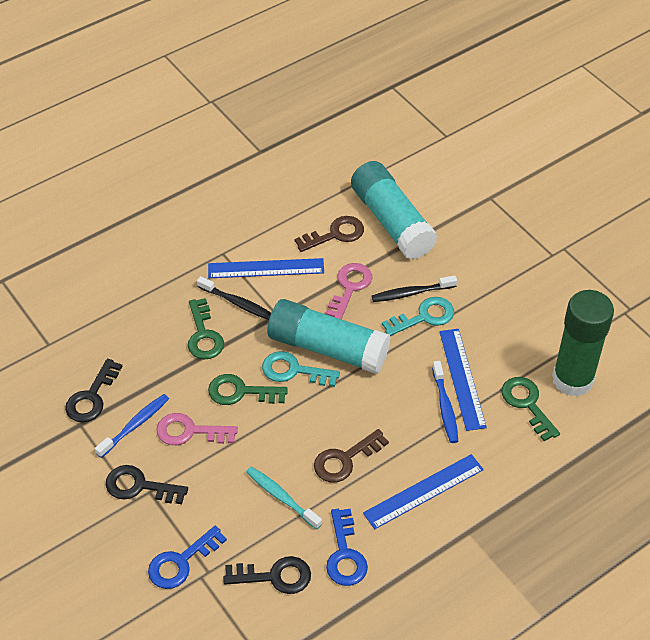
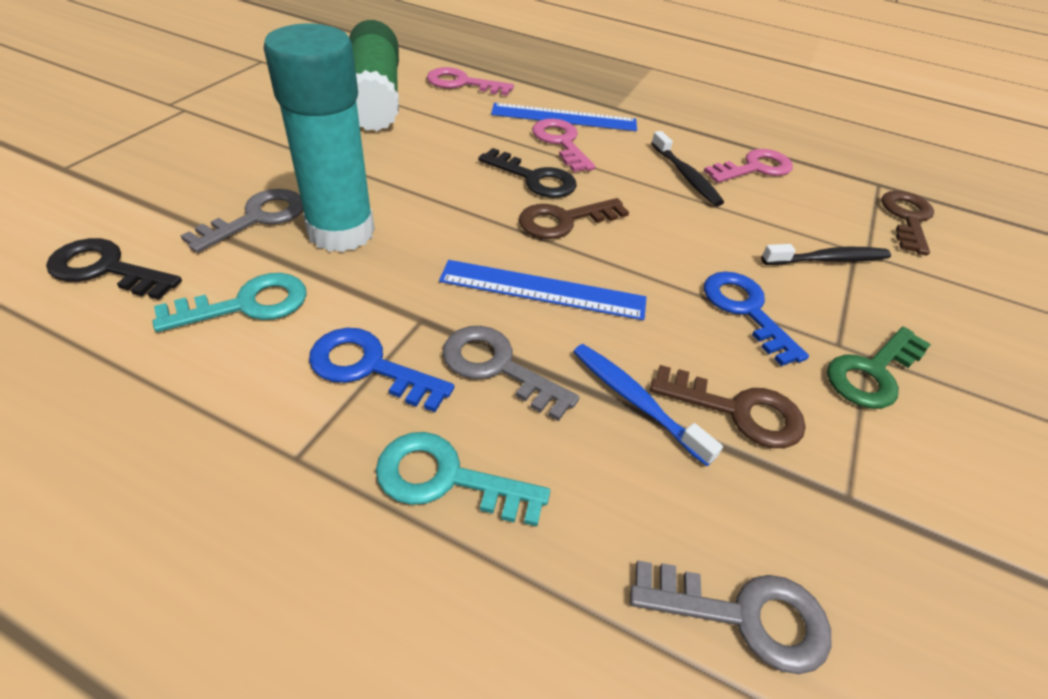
black key: 3 -> 2
blue ruler: 3 -> 2
blue toothbrush: 2 -> 1
brown key: 2 -> 3
green key: 3 -> 1
grey key: 0 -> 3
pink key: 2 -> 3
turquoise glue stick: 2 -> 1
turquoise toothbrush: 1 -> 0

